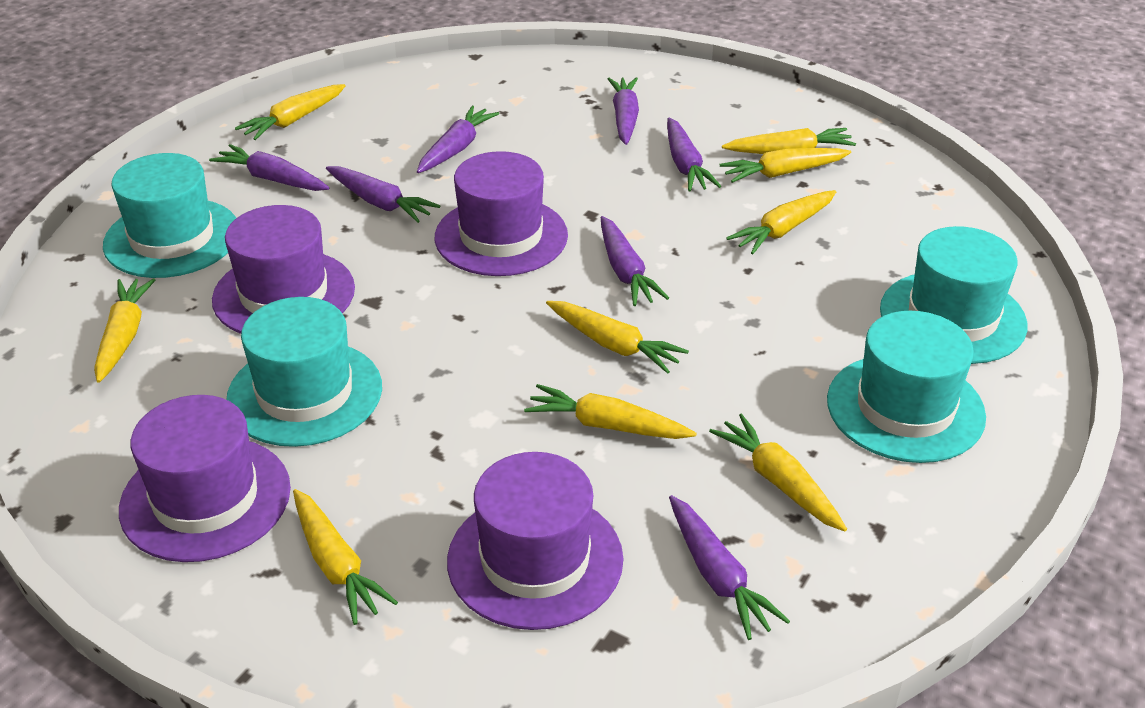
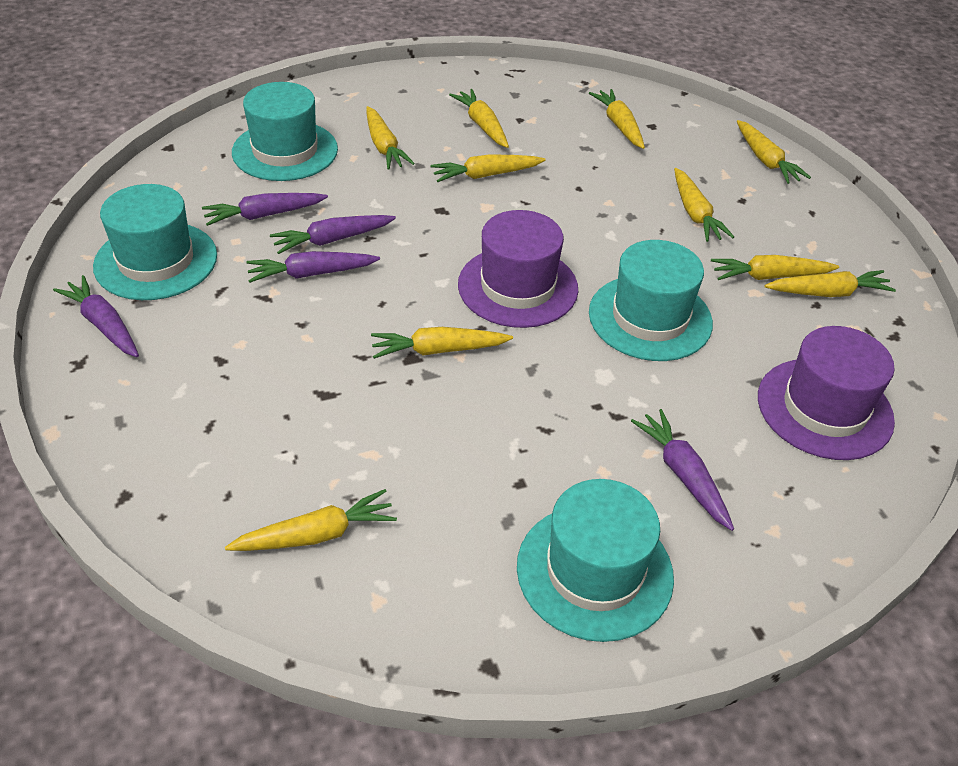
purple carrot: 7 -> 5
purple hat: 4 -> 2
yellow carrot: 9 -> 10

